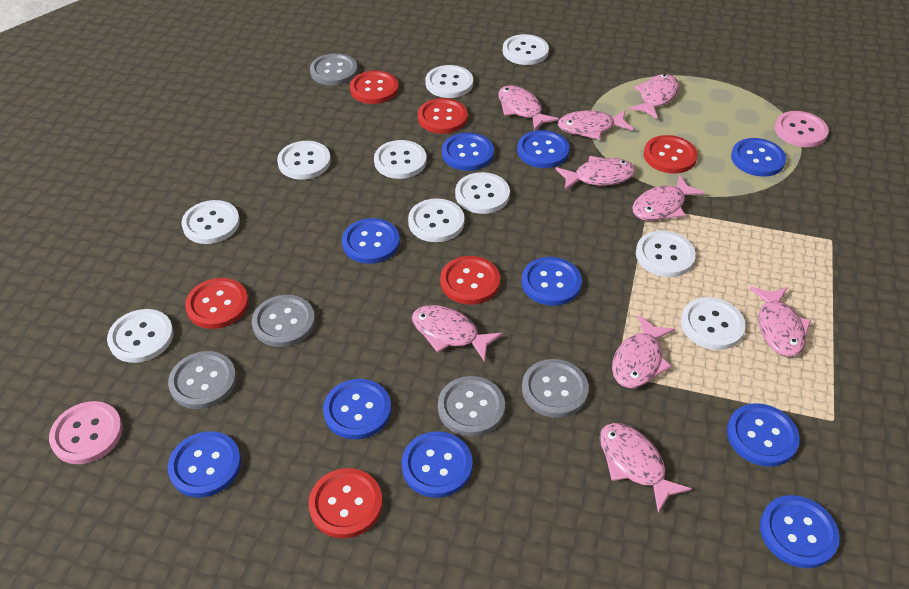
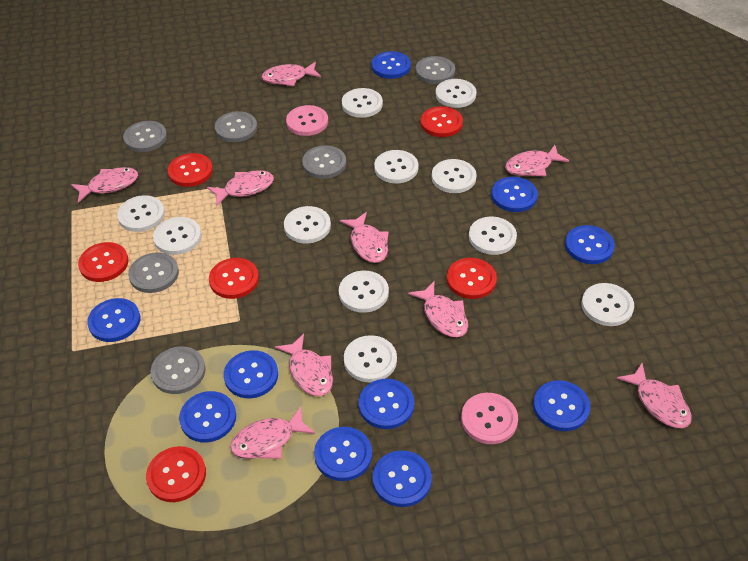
grey button: 5 -> 6
white button: 10 -> 11

